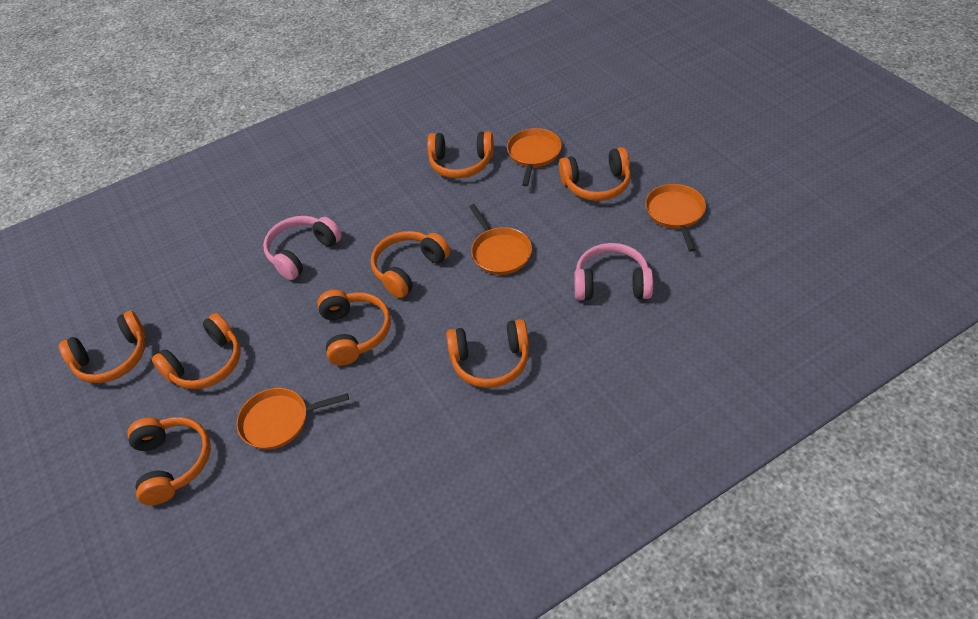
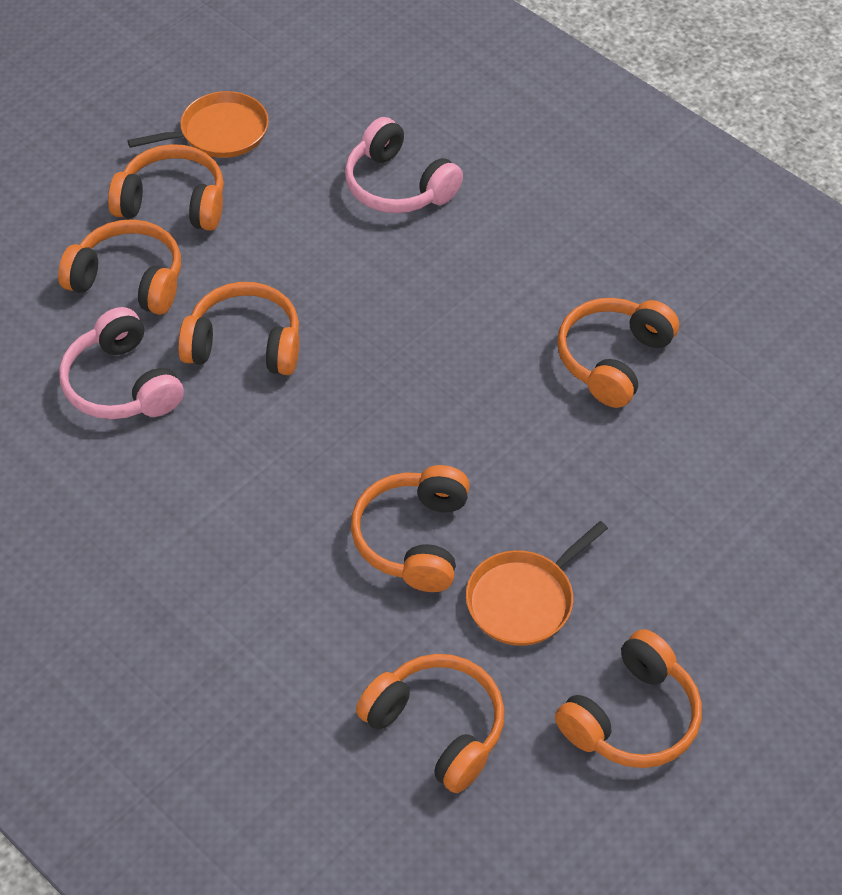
orange headphones: 8 -> 7
orange pan: 4 -> 2

